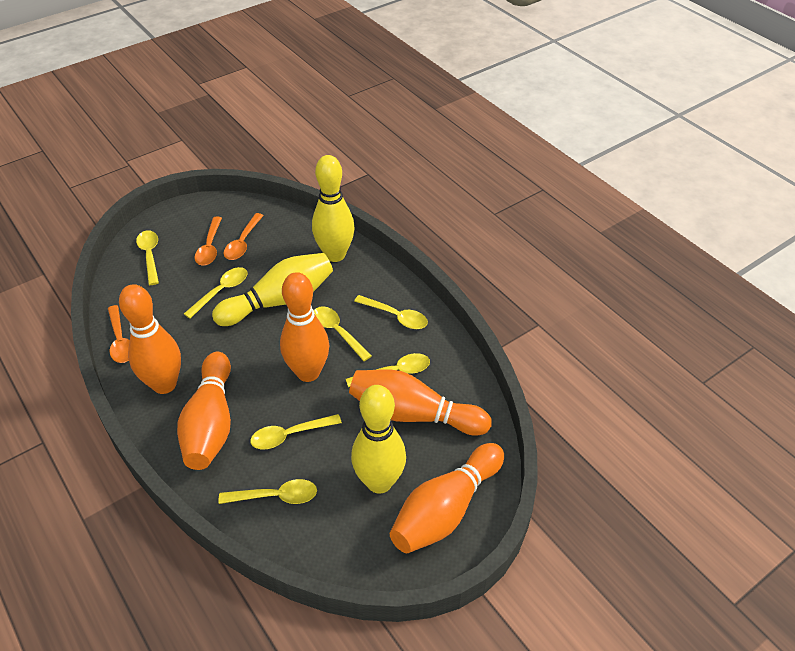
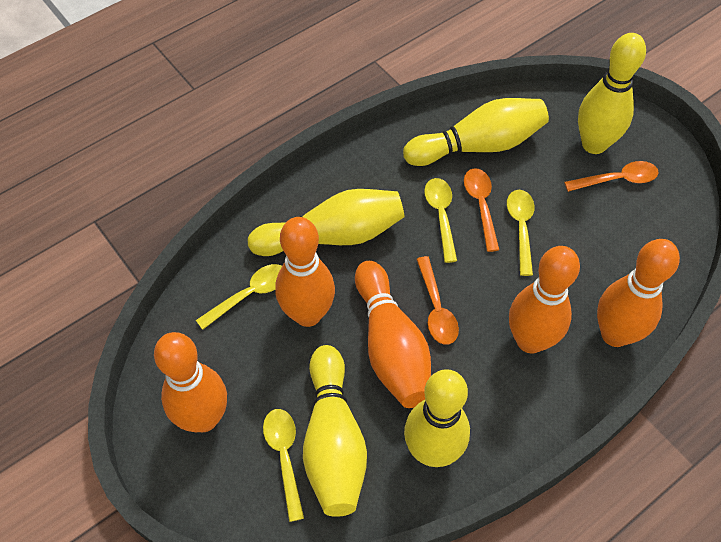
yellow bowling pin: 3 -> 5
yellow spoon: 7 -> 4

